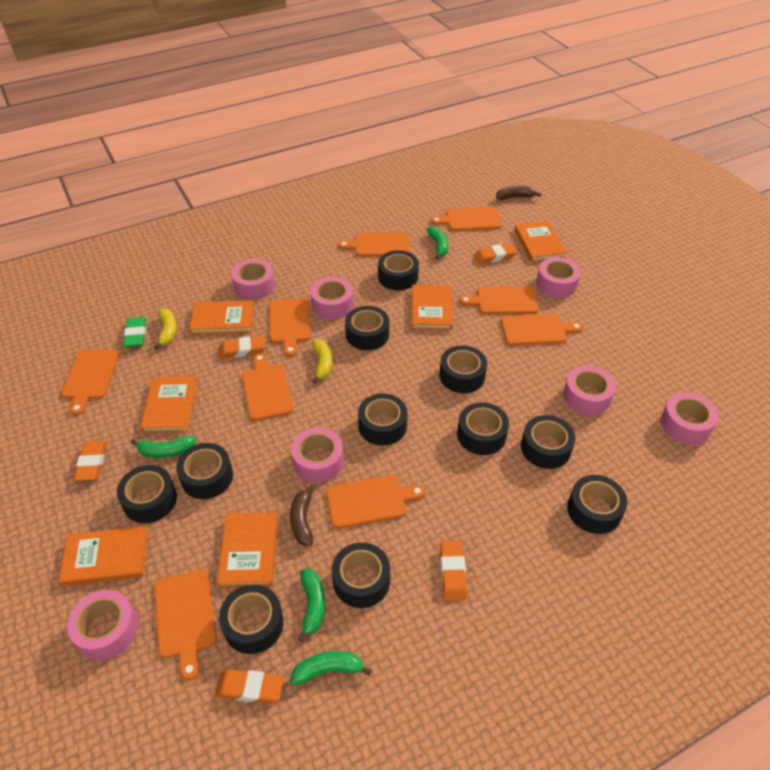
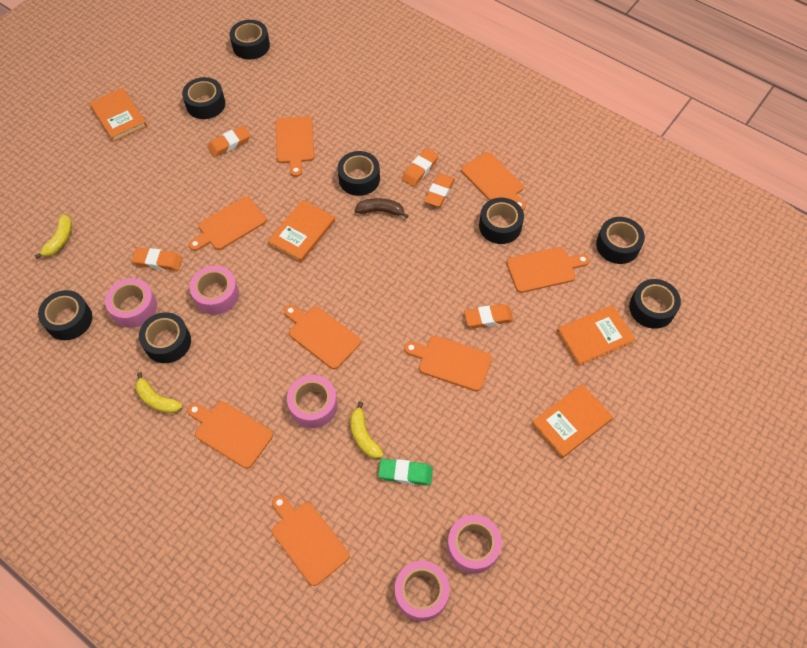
black tape: 11 -> 8
brown banana: 2 -> 1
green banana: 4 -> 0
orange book: 6 -> 4
orange cutting board: 9 -> 8
pink tape: 7 -> 5
yellow banana: 2 -> 3

